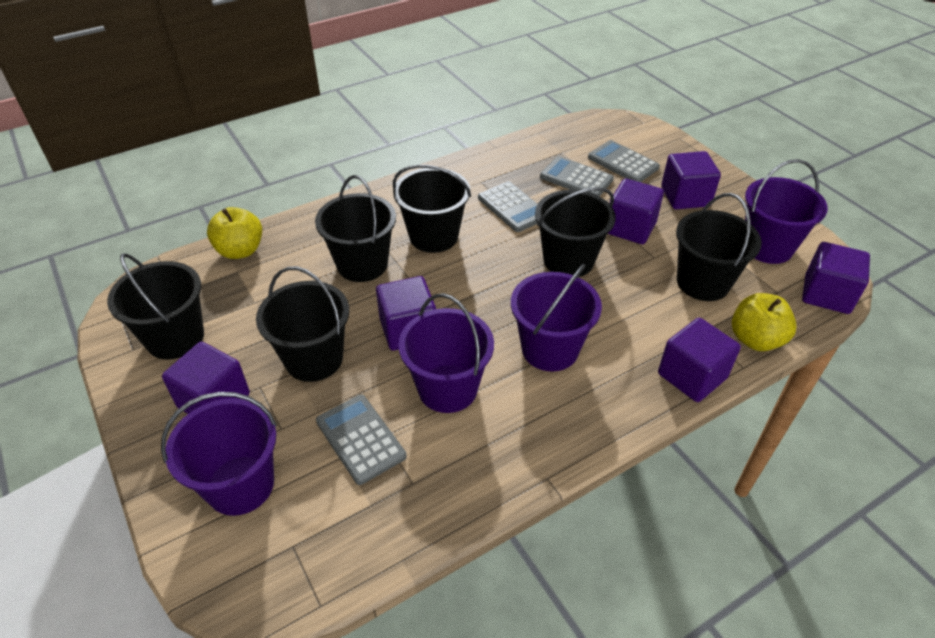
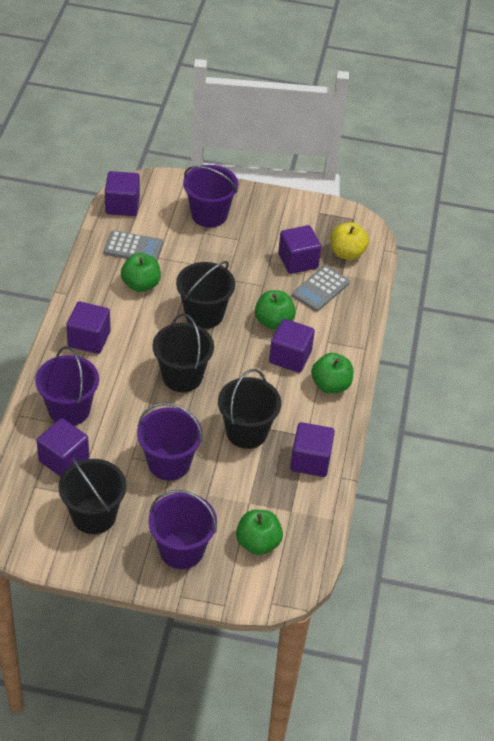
black bucket: 6 -> 4
green apple: 0 -> 4
grey calculator: 4 -> 2
yellow apple: 2 -> 1

